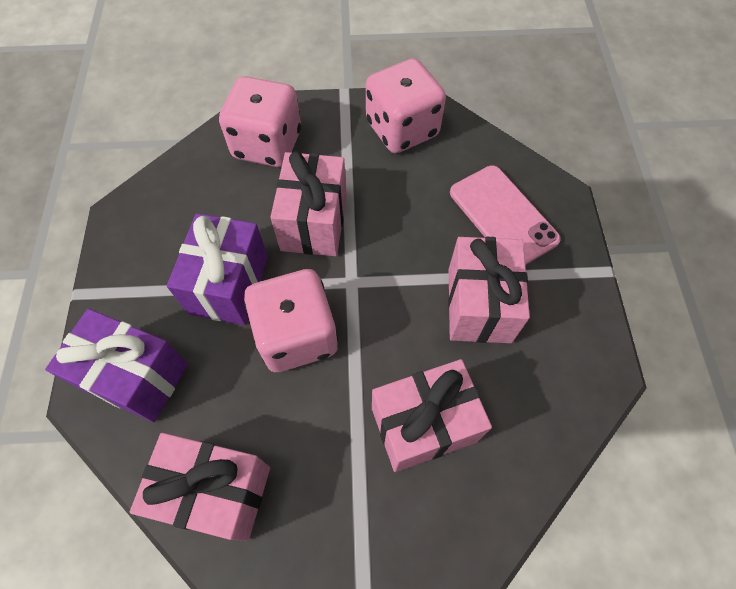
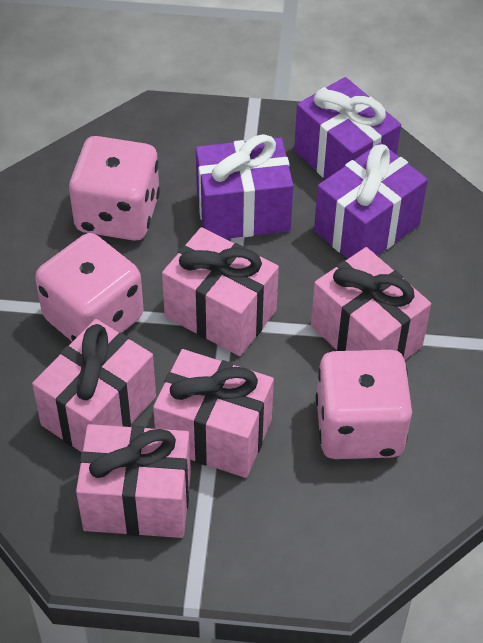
pink gift: 4 -> 5
pink phone: 1 -> 0
purple gift: 2 -> 3

